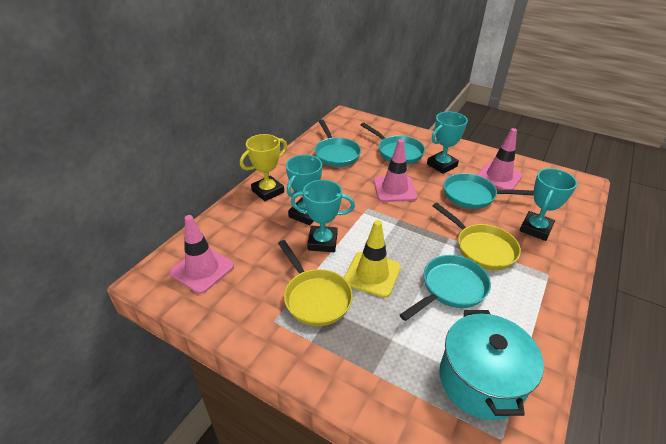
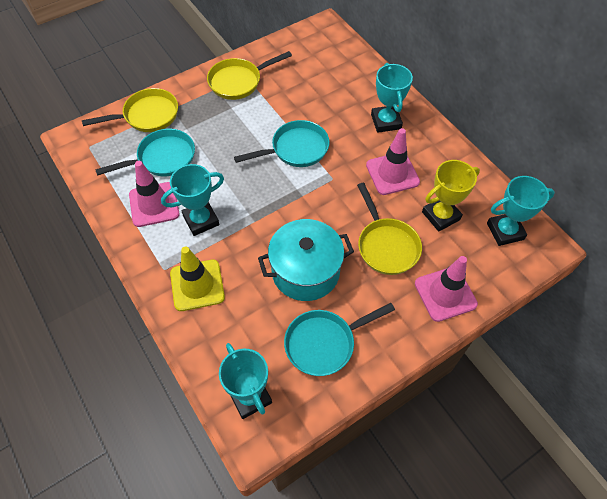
turquoise pan: 4 -> 3
yellow pan: 2 -> 3

